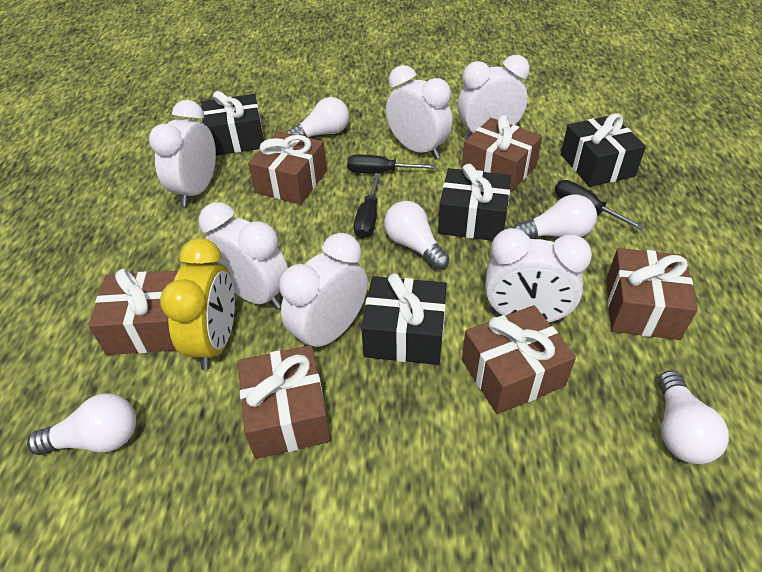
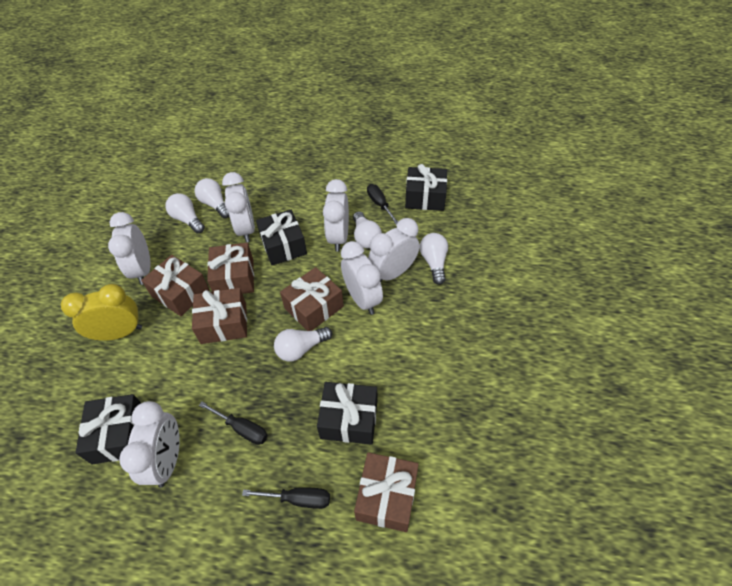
brown gift: 6 -> 5

